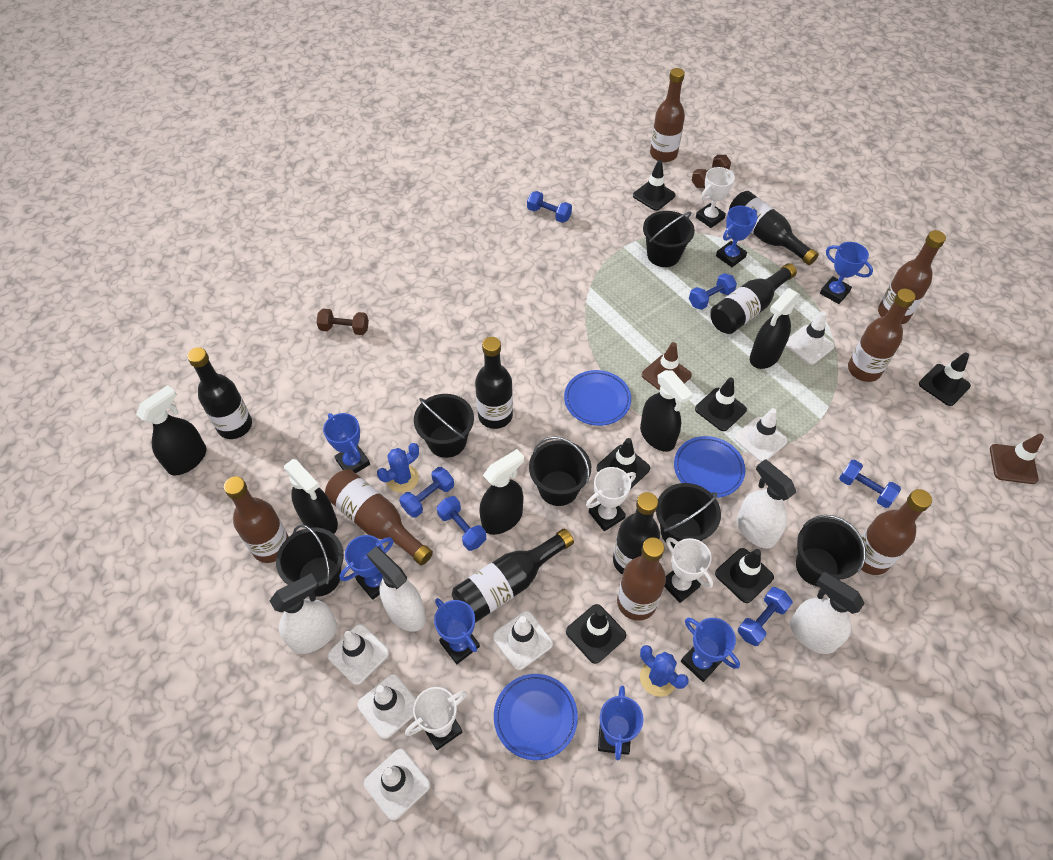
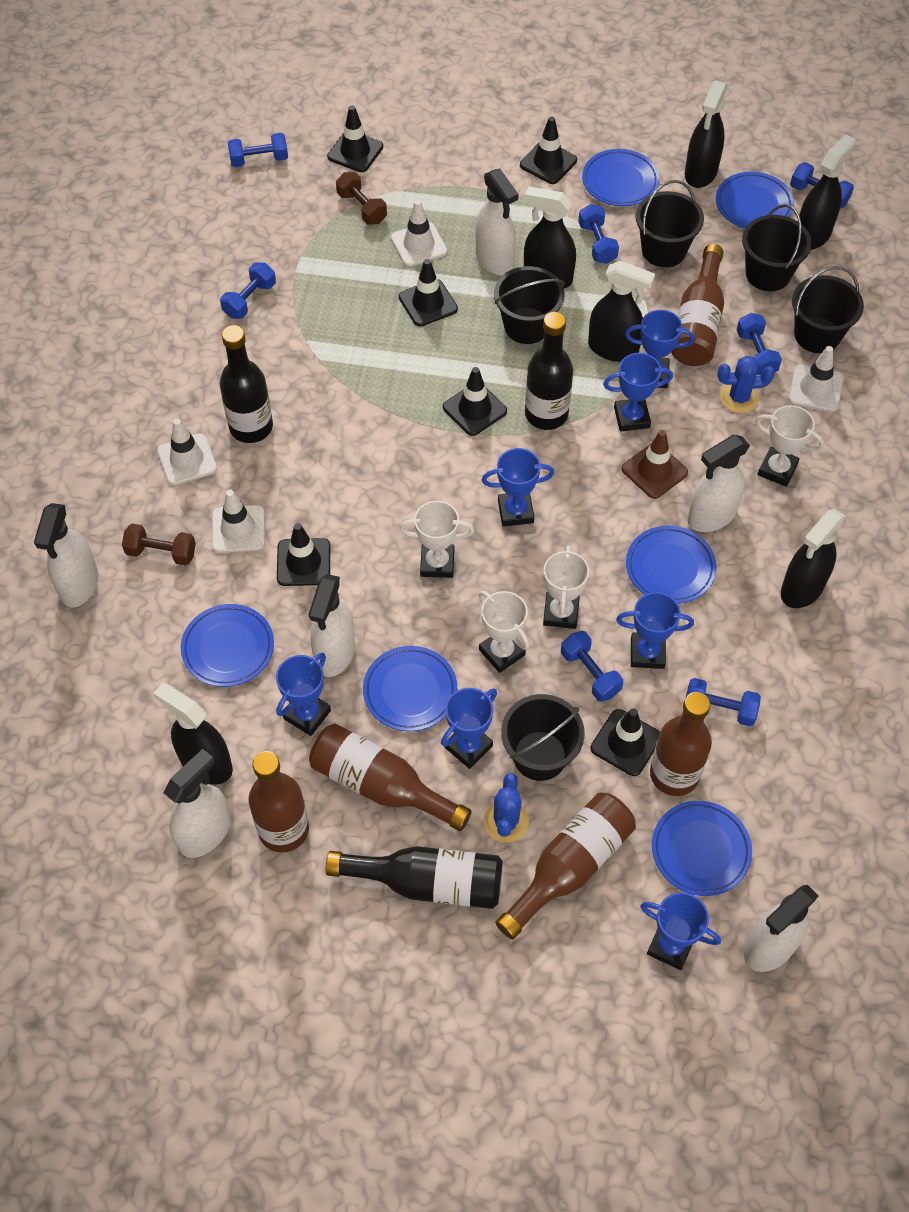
black bottle: 6 -> 3
black bucket: 6 -> 5
black spray bottle: 5 -> 6
blue dumbbell: 6 -> 7
blue plate: 3 -> 6
brown bottle: 7 -> 5
brown traffic cone: 2 -> 1
white spray bottle: 4 -> 6
white traffic cone: 6 -> 4

